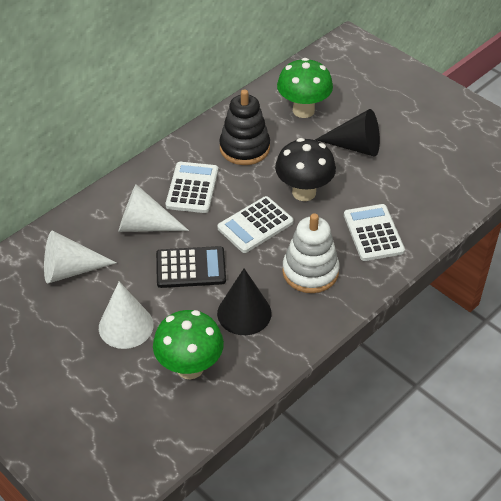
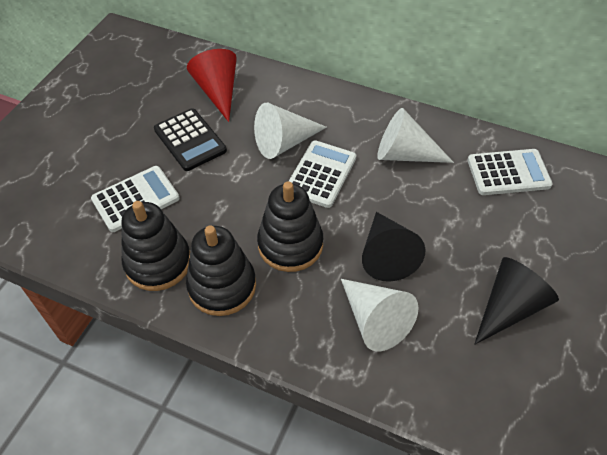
black mushroom: 1 -> 0
black stacking toy: 1 -> 3
green mushroom: 2 -> 0
red cone: 0 -> 1
white stacking toy: 1 -> 0

